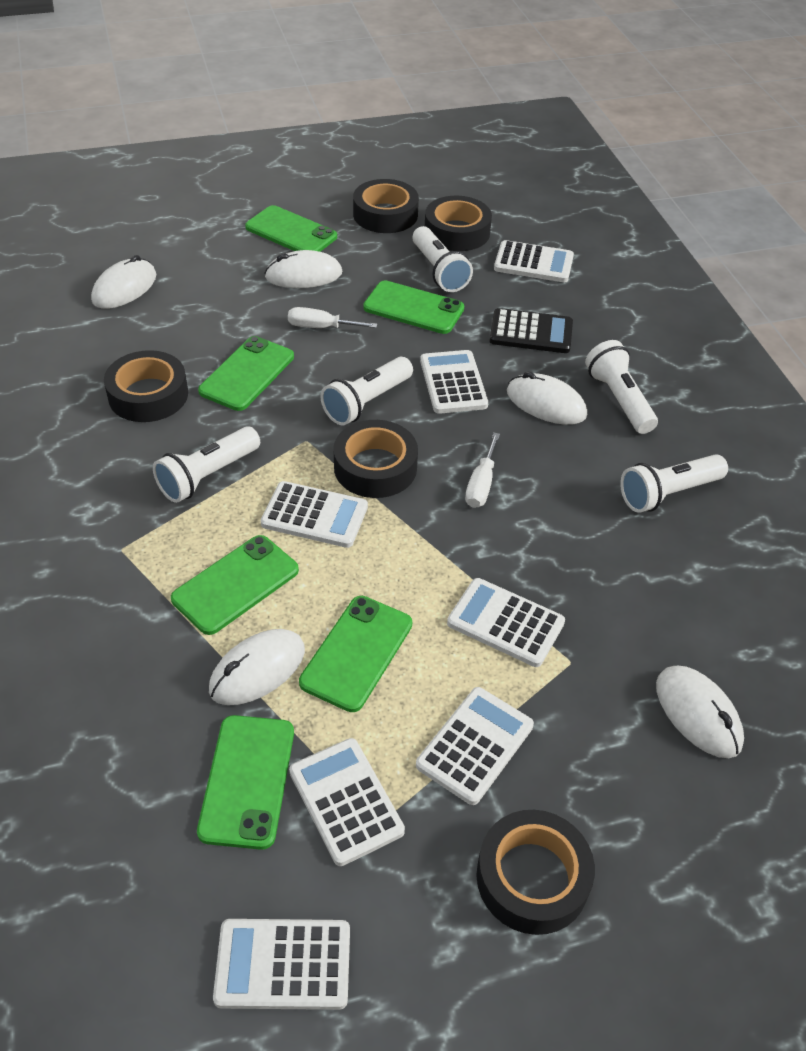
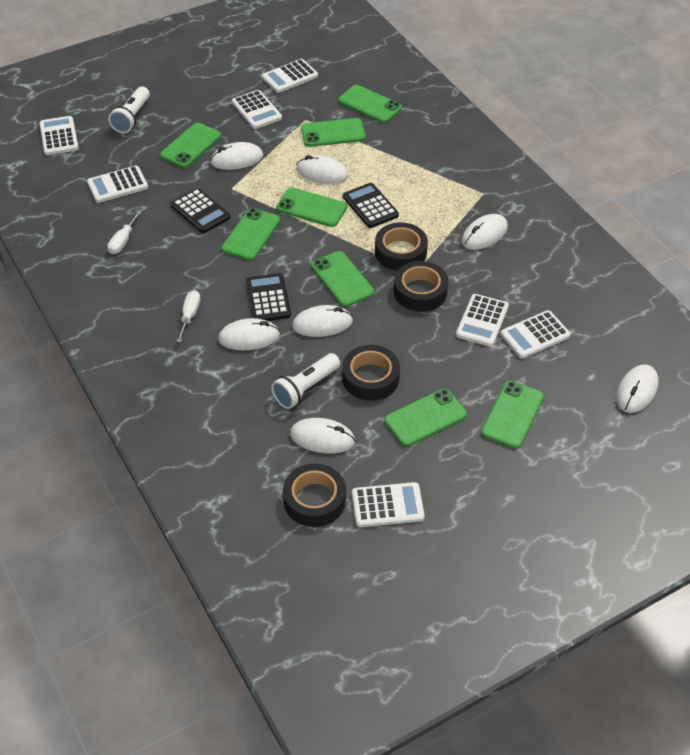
black calculator: 1 -> 3
black tape: 5 -> 4
green phone: 6 -> 8
white flashlight: 5 -> 2
white mouse: 5 -> 7

